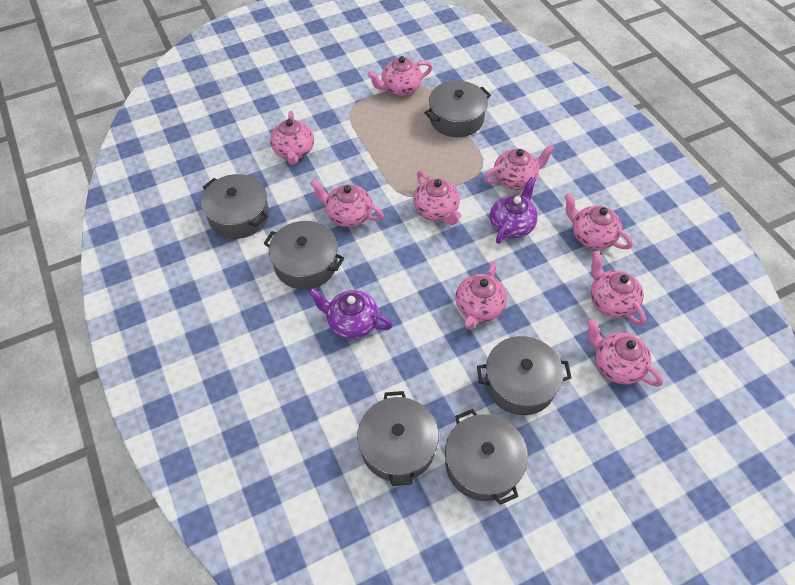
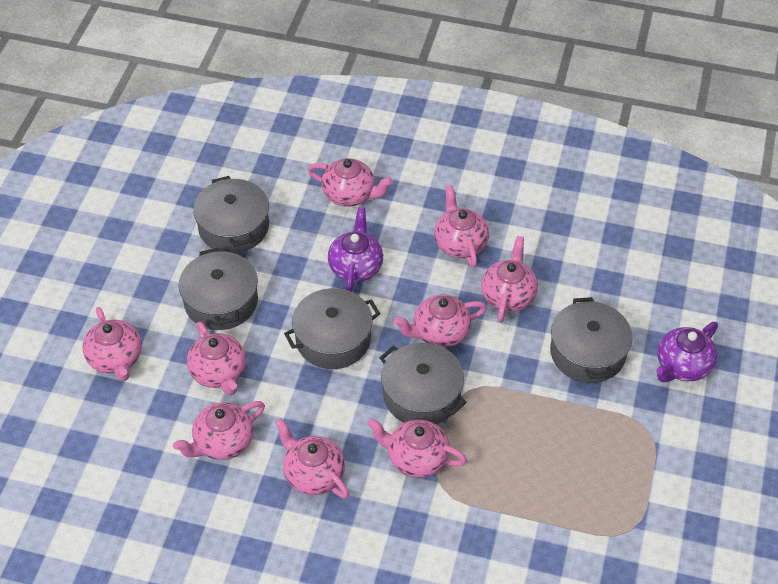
grey pot: 6 -> 5

